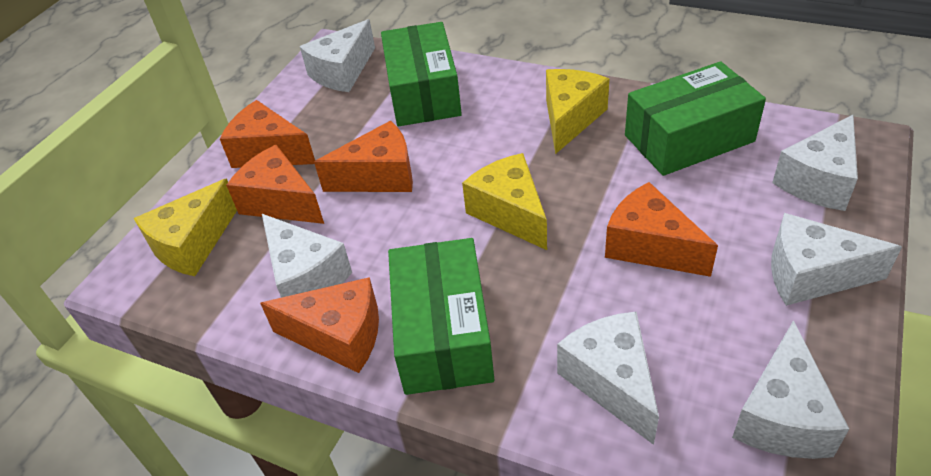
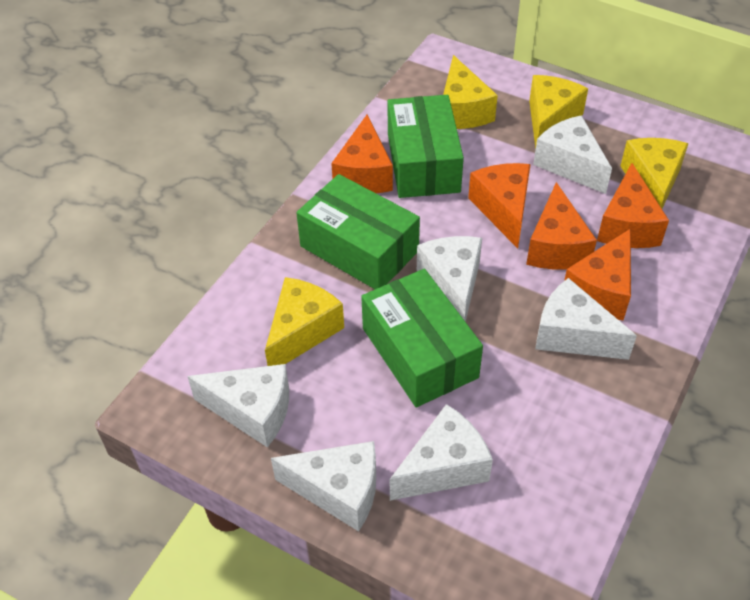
yellow cheese: 3 -> 4

